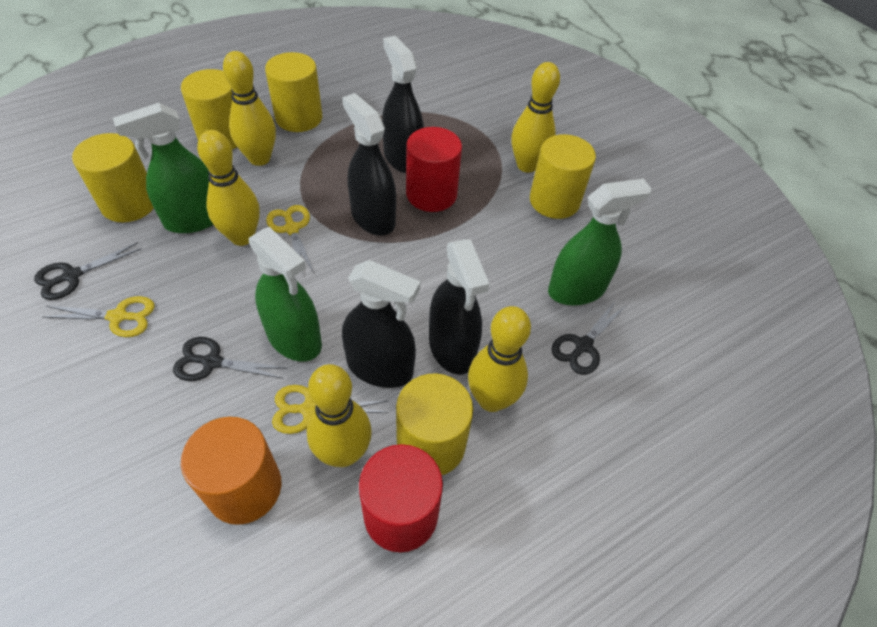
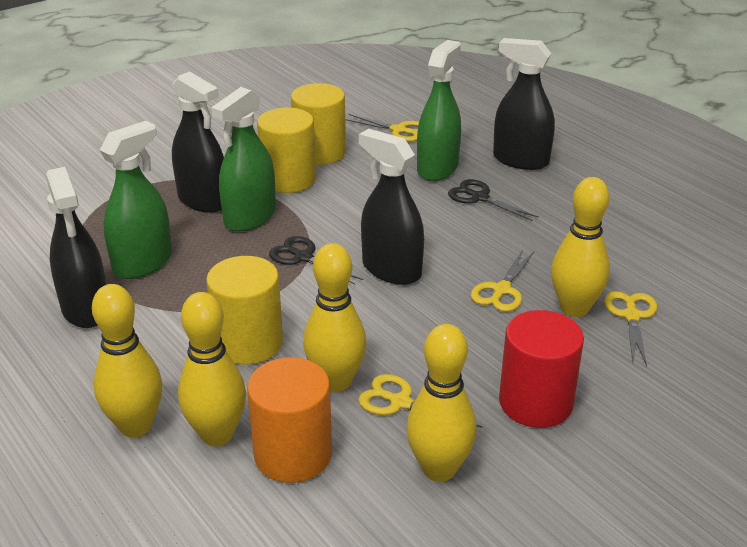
black scissors: 3 -> 2
red cylinder: 2 -> 1
yellow cylinder: 5 -> 3
yellow scissors: 3 -> 4

